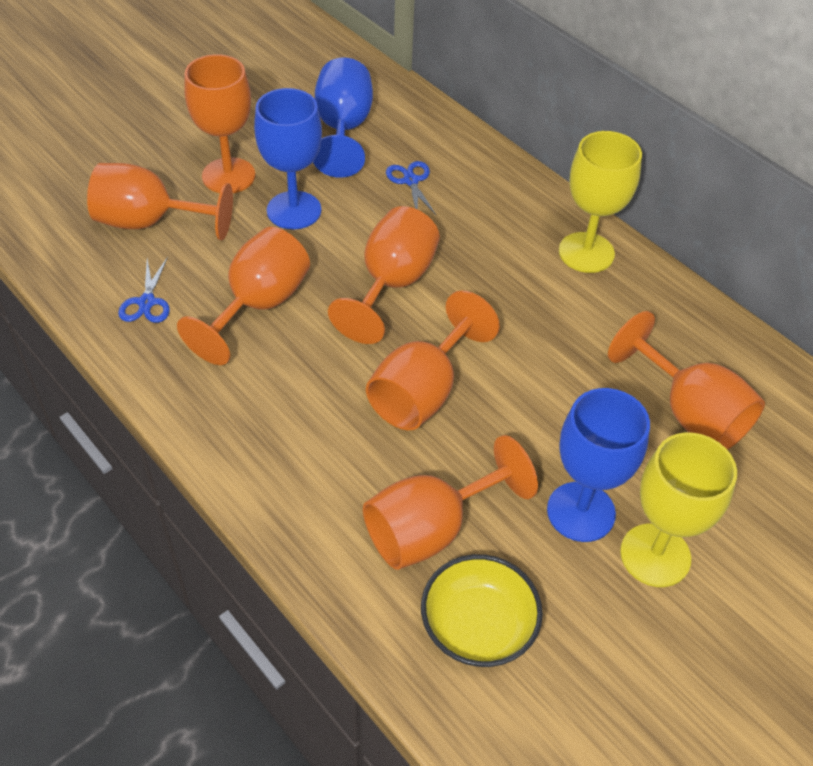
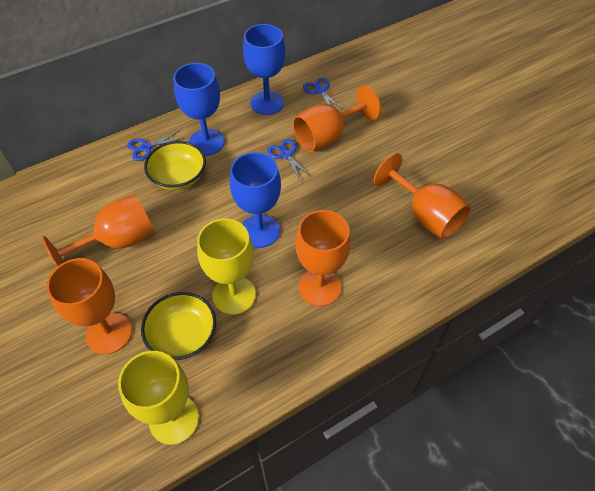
blue scissors: 2 -> 3
orange goblet: 7 -> 5
yellow bowl: 1 -> 2

